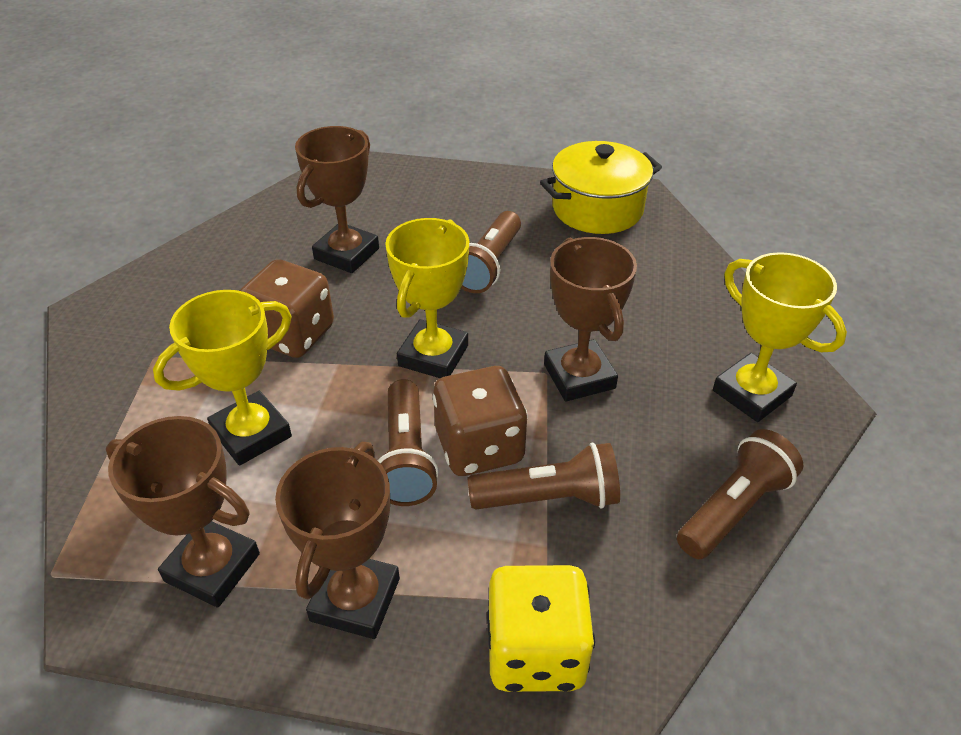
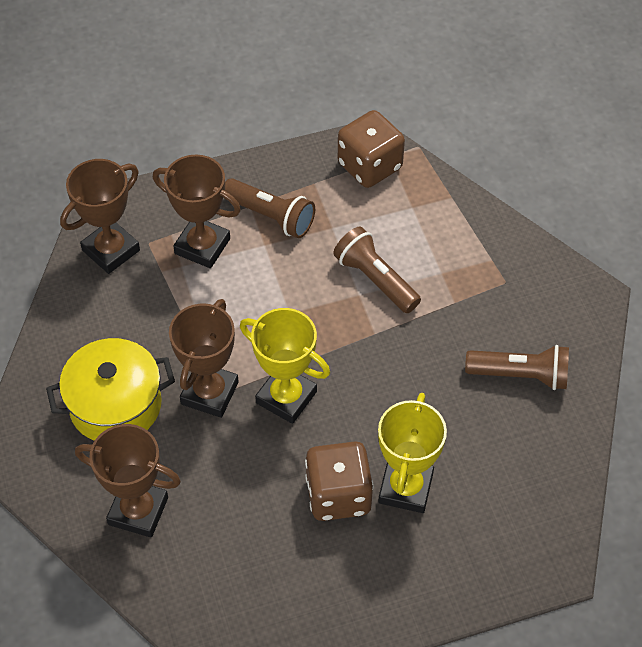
brown flashlight: 4 -> 3
yellow dice: 1 -> 0
yellow trophy: 3 -> 2

